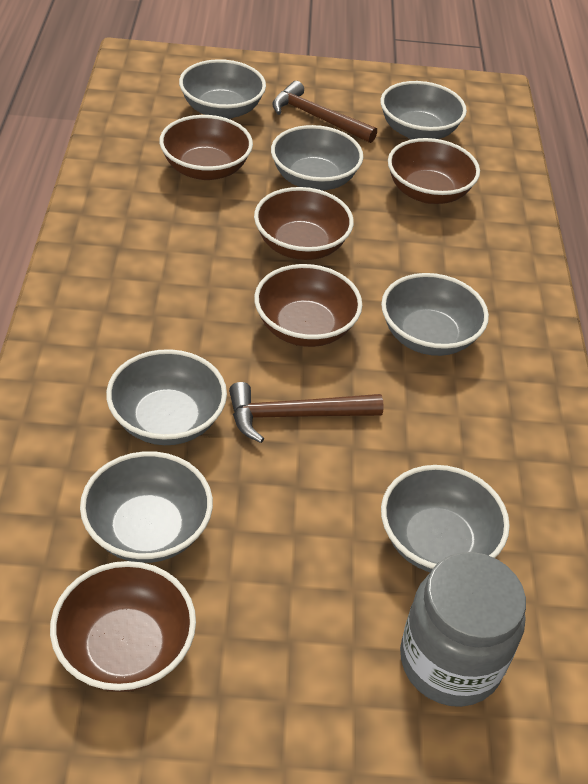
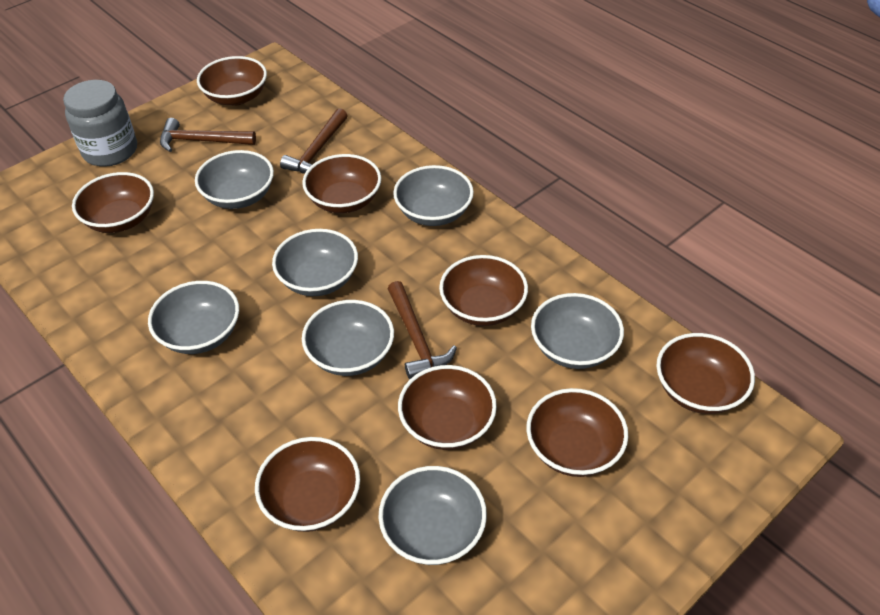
brown bowl: 5 -> 8
brown hammer: 2 -> 3

